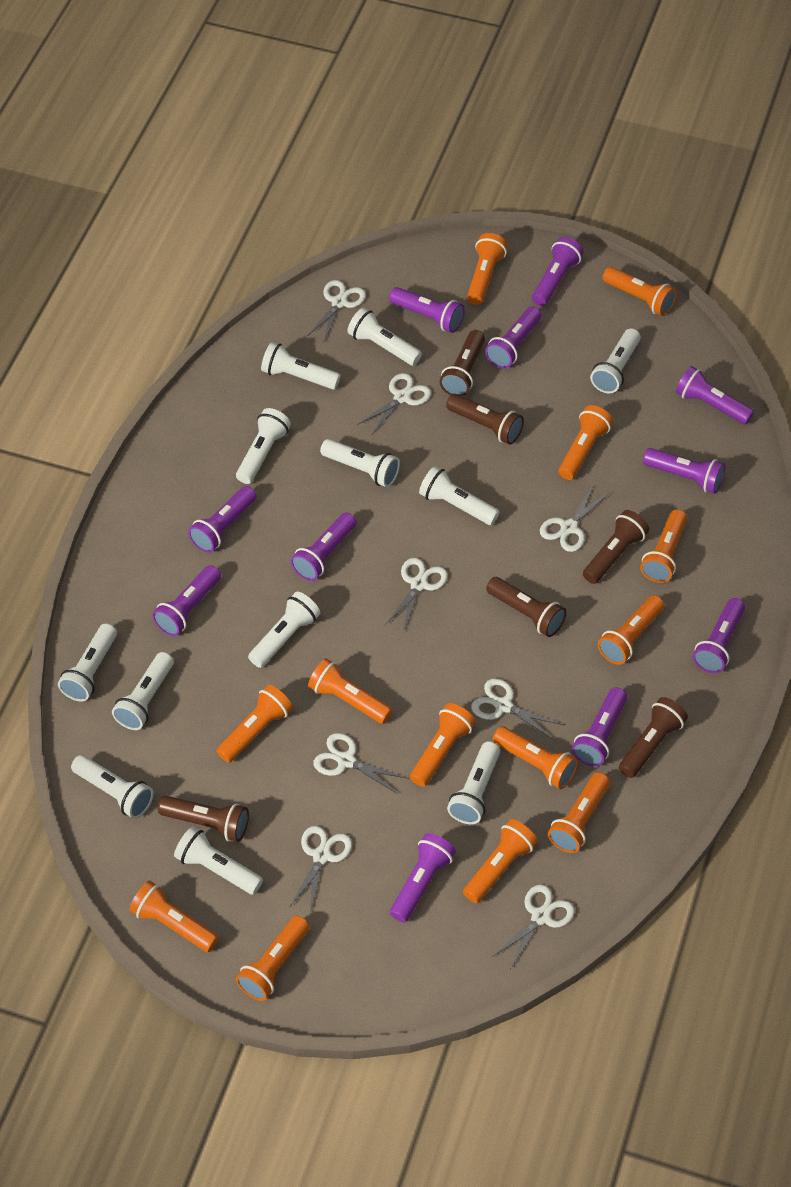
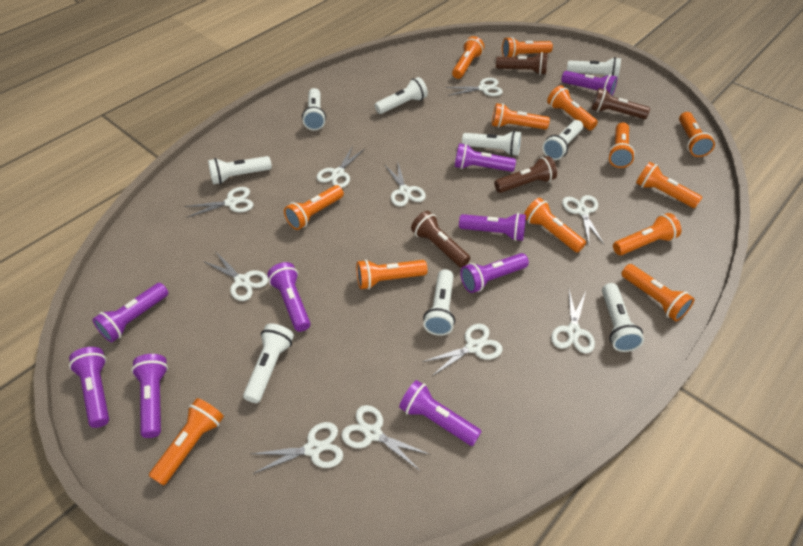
brown flashlight: 6 -> 4
purple flashlight: 11 -> 9
white flashlight: 12 -> 9
white scissors: 8 -> 10

